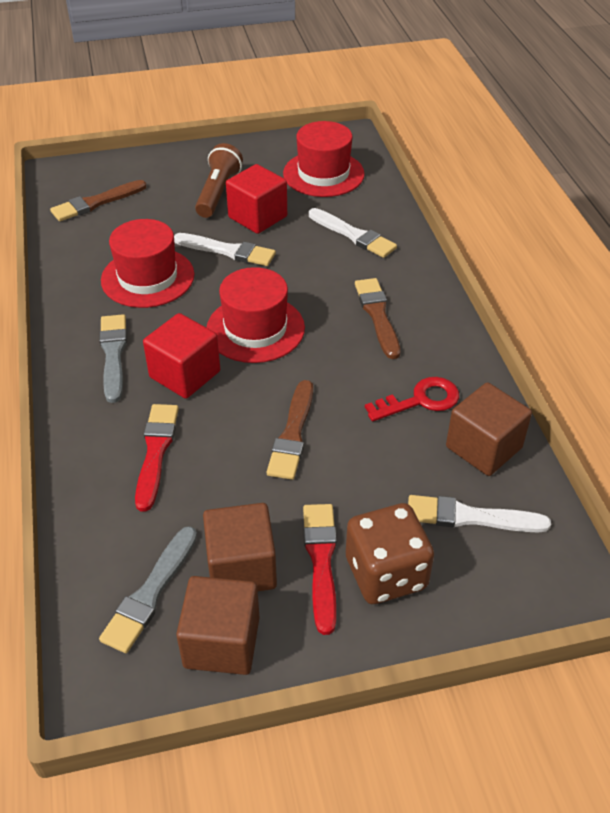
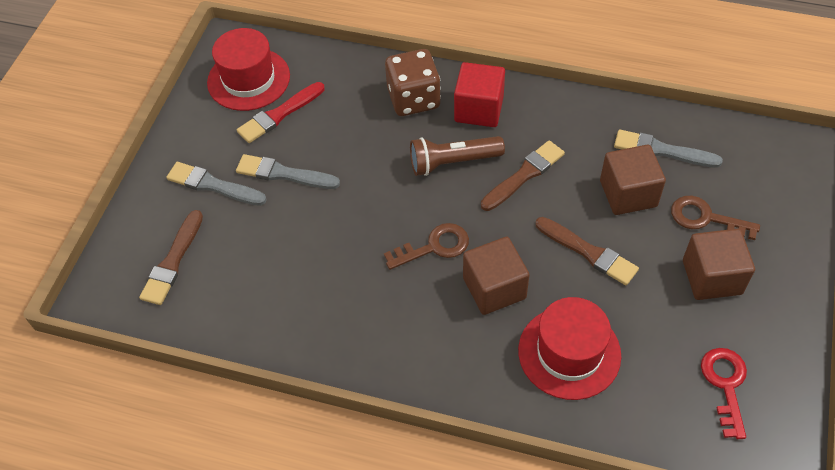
brown key: 0 -> 2
grey brush: 2 -> 3
red brush: 2 -> 1
red cube: 2 -> 1
red hat: 3 -> 2
white brush: 3 -> 0

